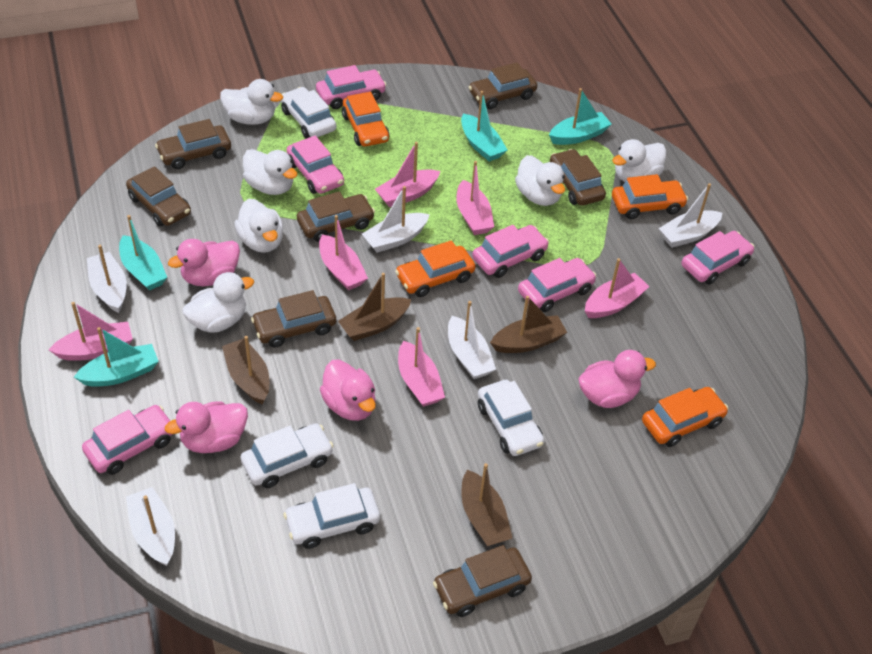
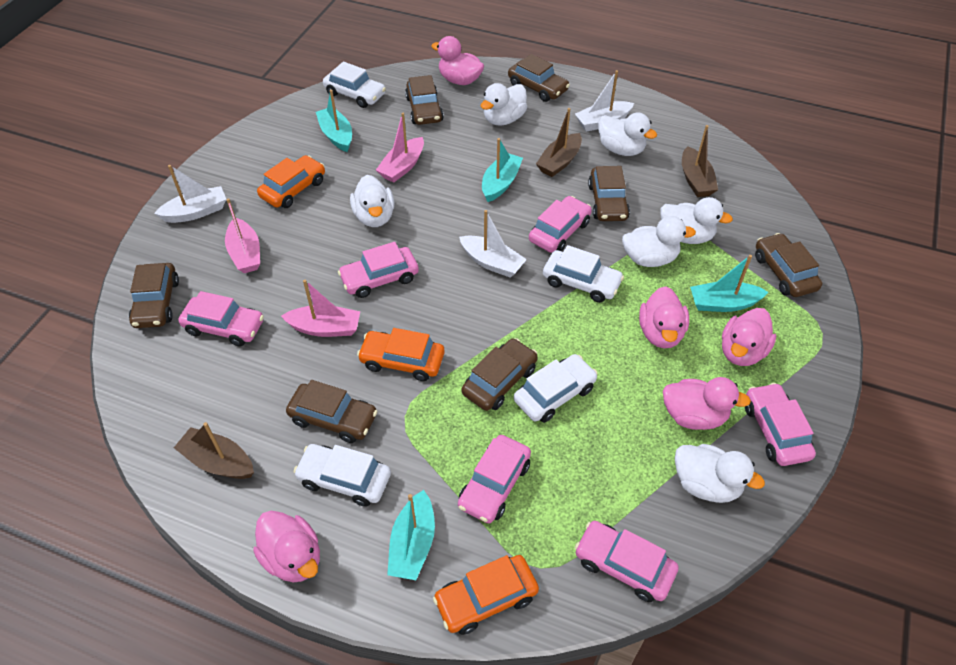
brown boat: 4 -> 3
orange car: 4 -> 3
pink boat: 6 -> 3
pink duck: 4 -> 5
white boat: 5 -> 3

